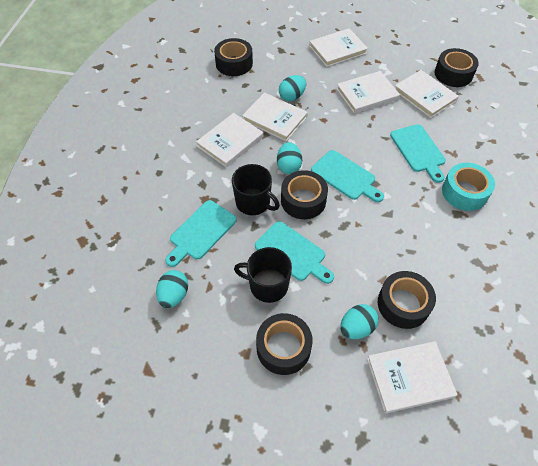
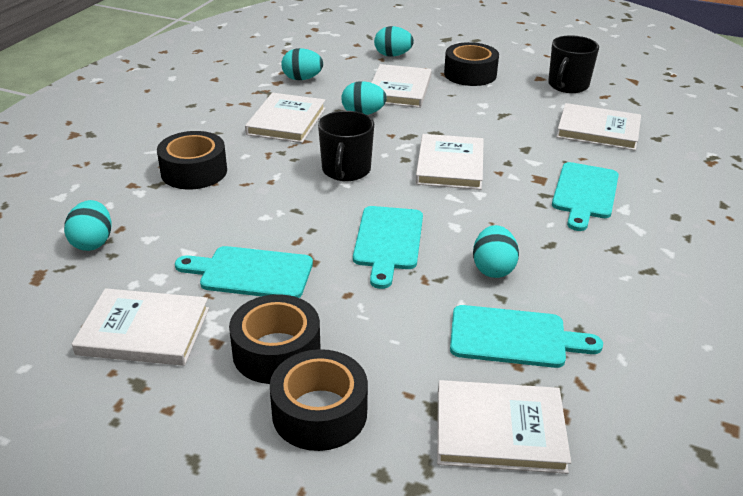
black tape: 5 -> 4
turquoise egg: 4 -> 5
turquoise tape: 1 -> 0

